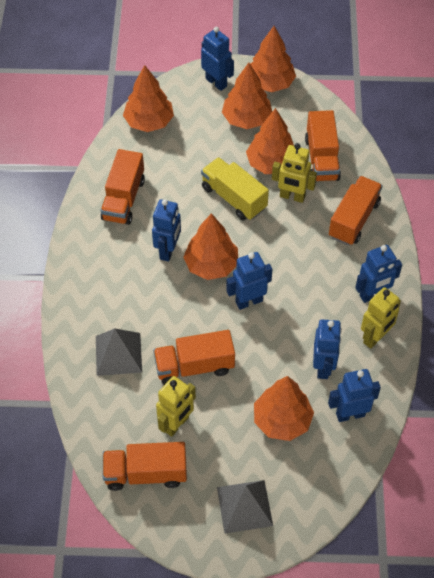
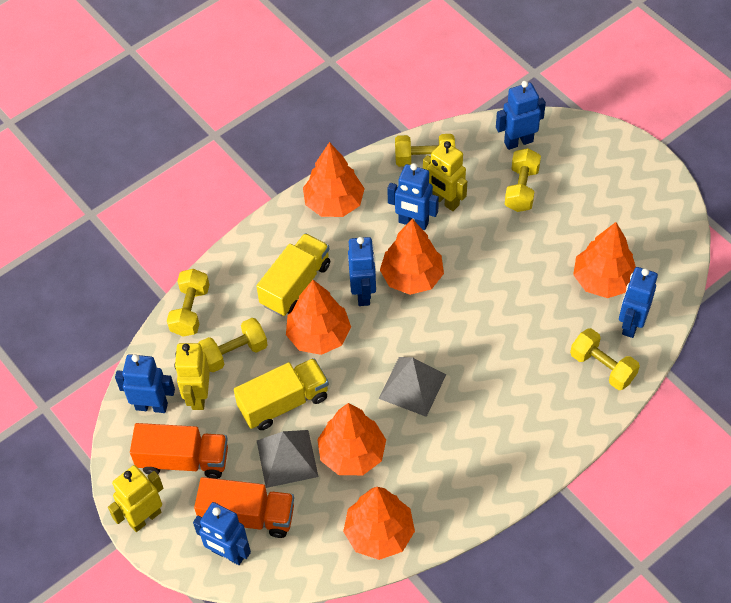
orange truck: 5 -> 2
yellow dumbbell: 0 -> 5
yellow truck: 1 -> 2

